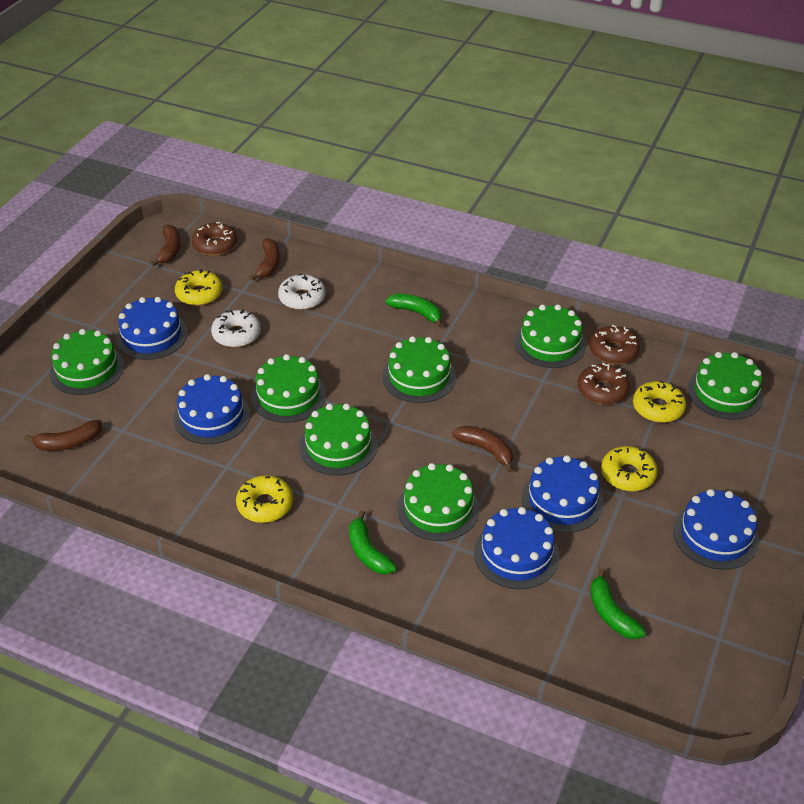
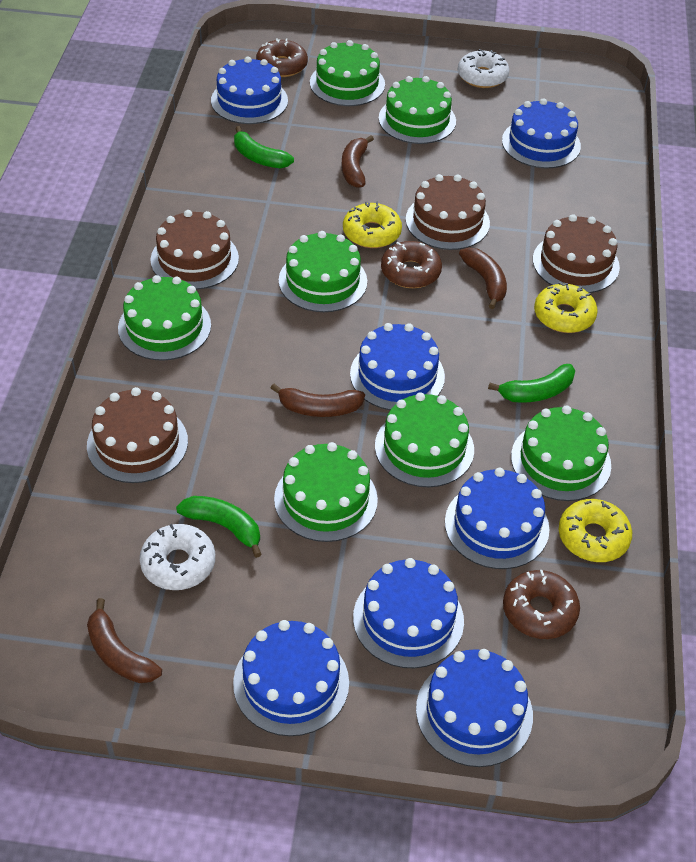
blue cake: 5 -> 7
brown cake: 0 -> 4
yellow donut: 4 -> 3

